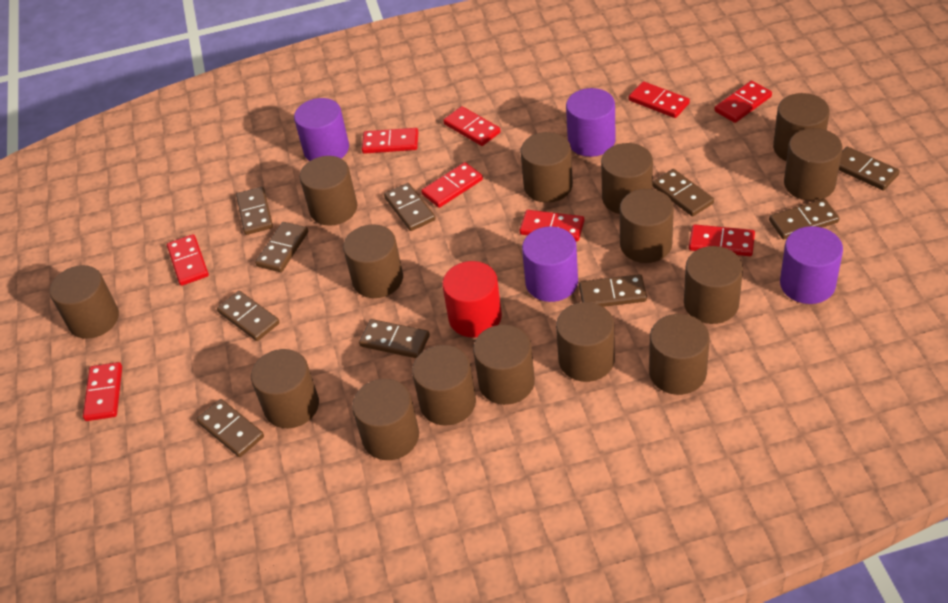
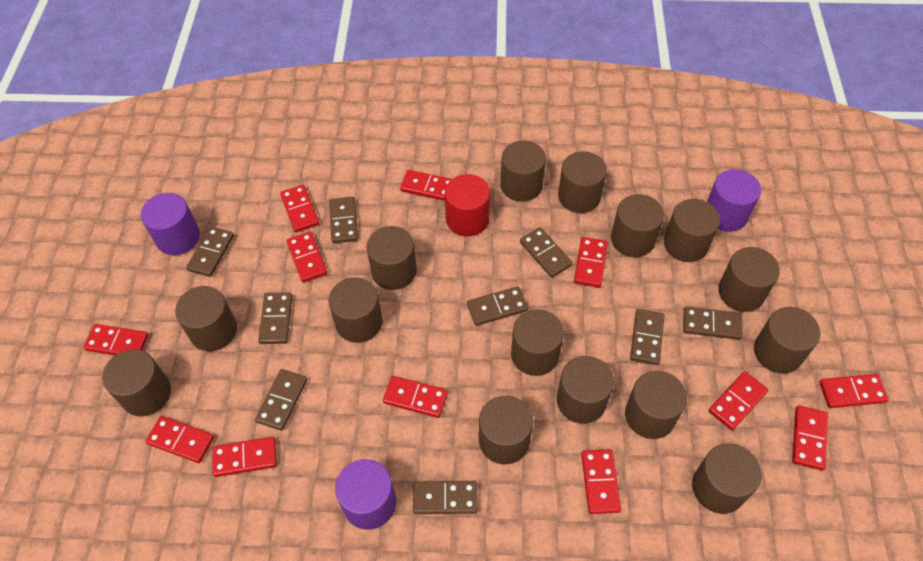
brown domino: 10 -> 9
purple cylinder: 4 -> 3
red domino: 9 -> 12

